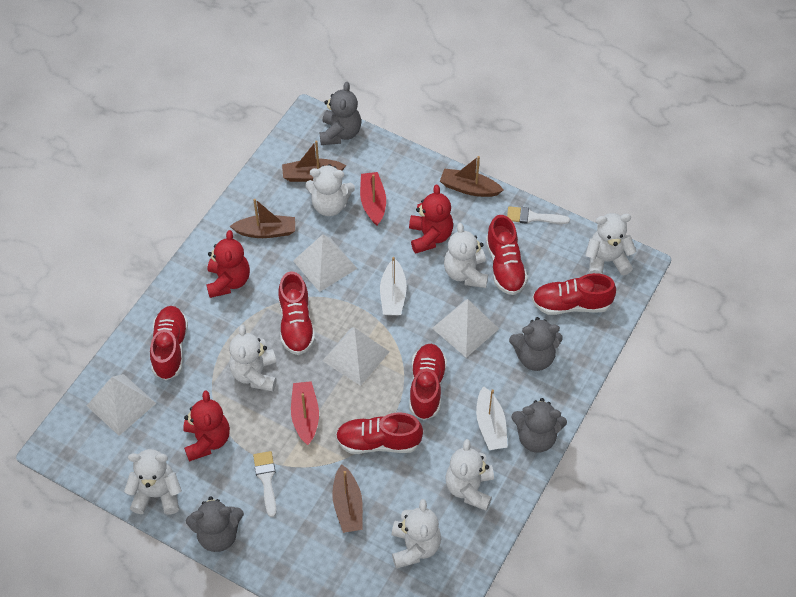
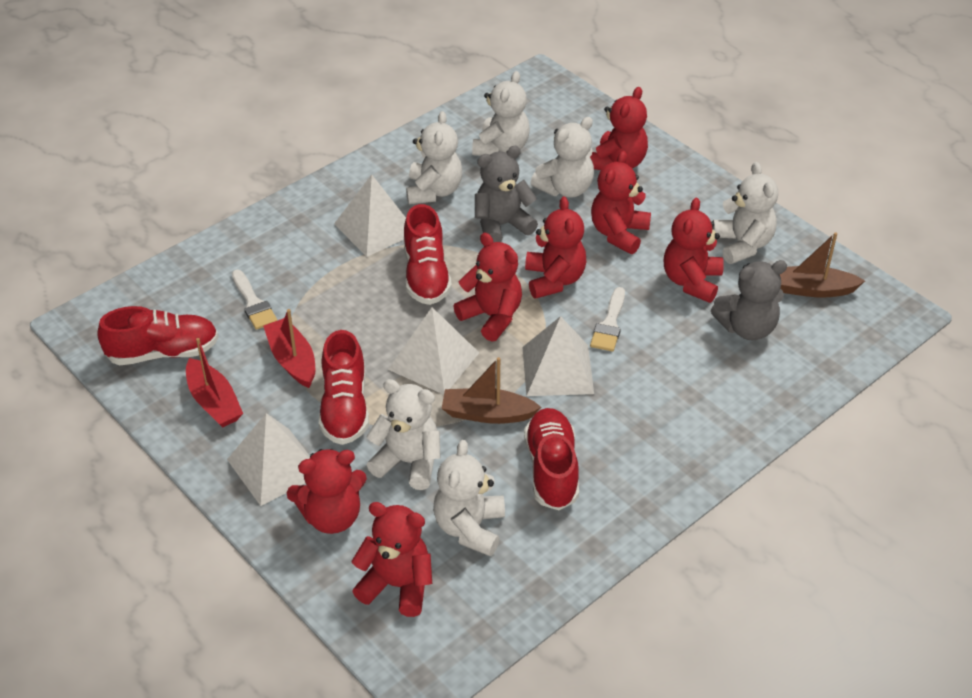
brown boat: 4 -> 2
grey teddy bear: 4 -> 2
red shoe: 6 -> 4
red teddy bear: 3 -> 7
white boat: 2 -> 0
white teddy bear: 7 -> 6

